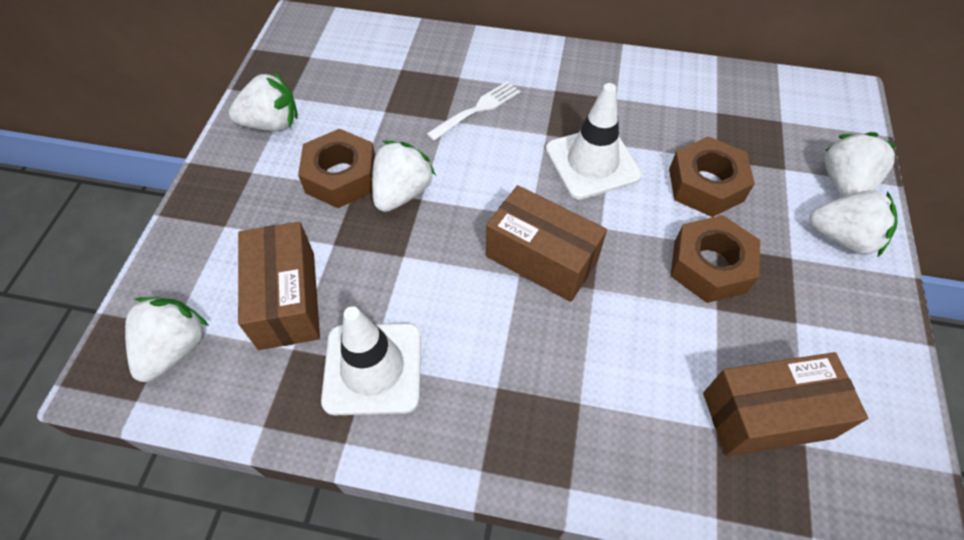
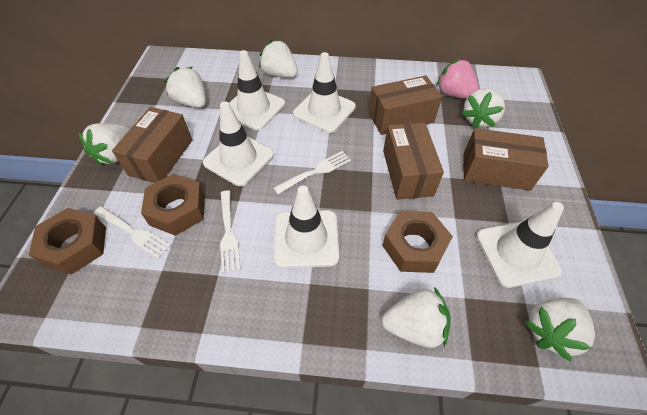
brown box: 3 -> 4
pink strawberry: 0 -> 1
white fork: 1 -> 3
white strawberry: 5 -> 6
white traffic cone: 2 -> 5

